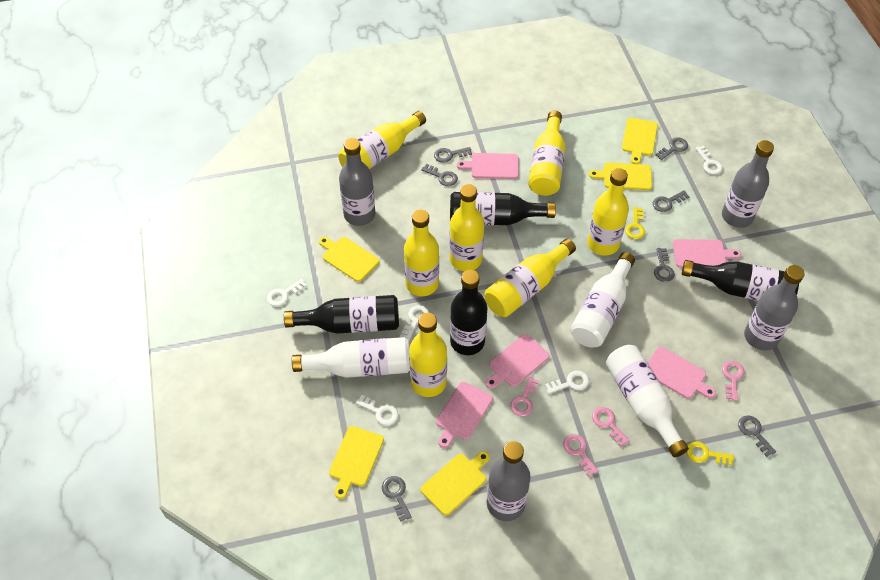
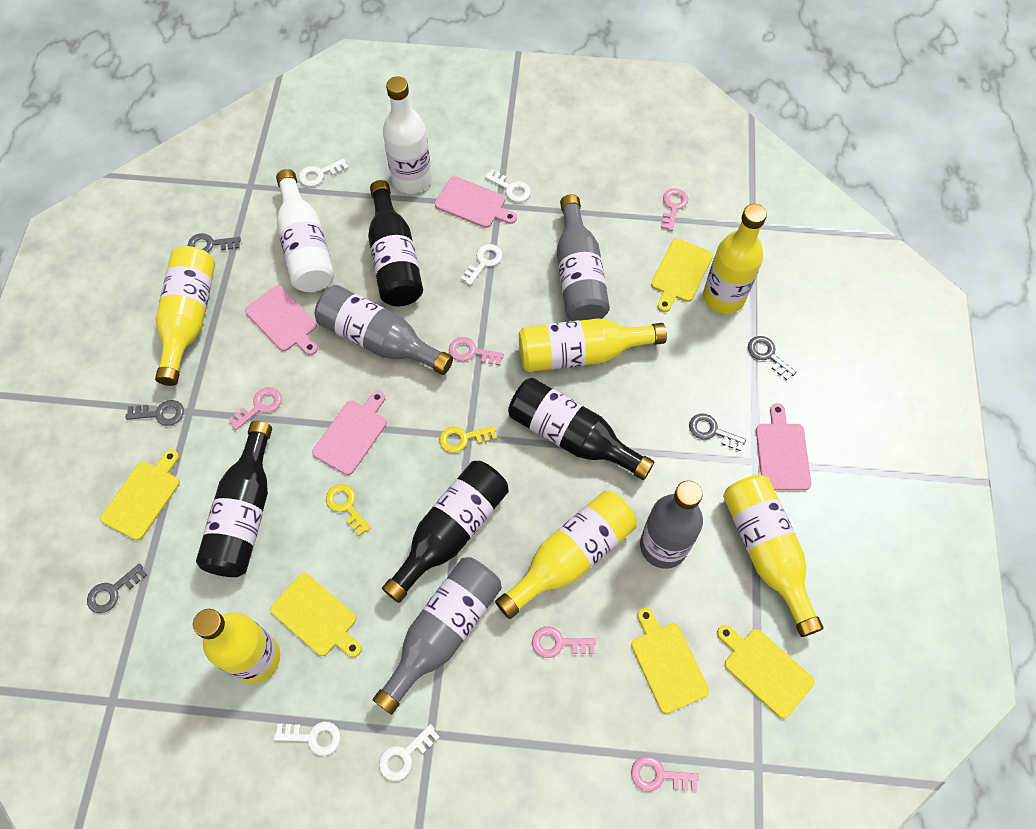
grey key: 7 -> 5
pink cutting board: 5 -> 4
pink key: 4 -> 5
white bottle: 3 -> 2
yellow bottle: 7 -> 6

